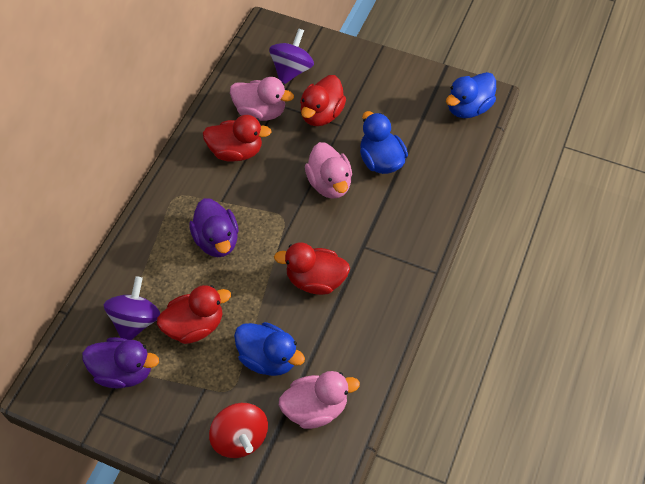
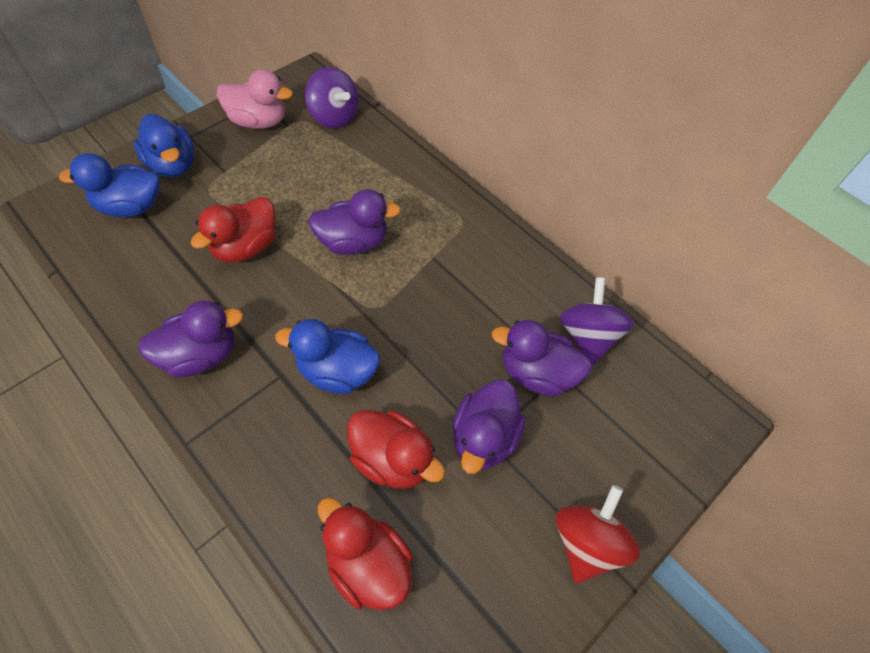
pink duck: 3 -> 1
purple duck: 2 -> 4
red duck: 4 -> 3

